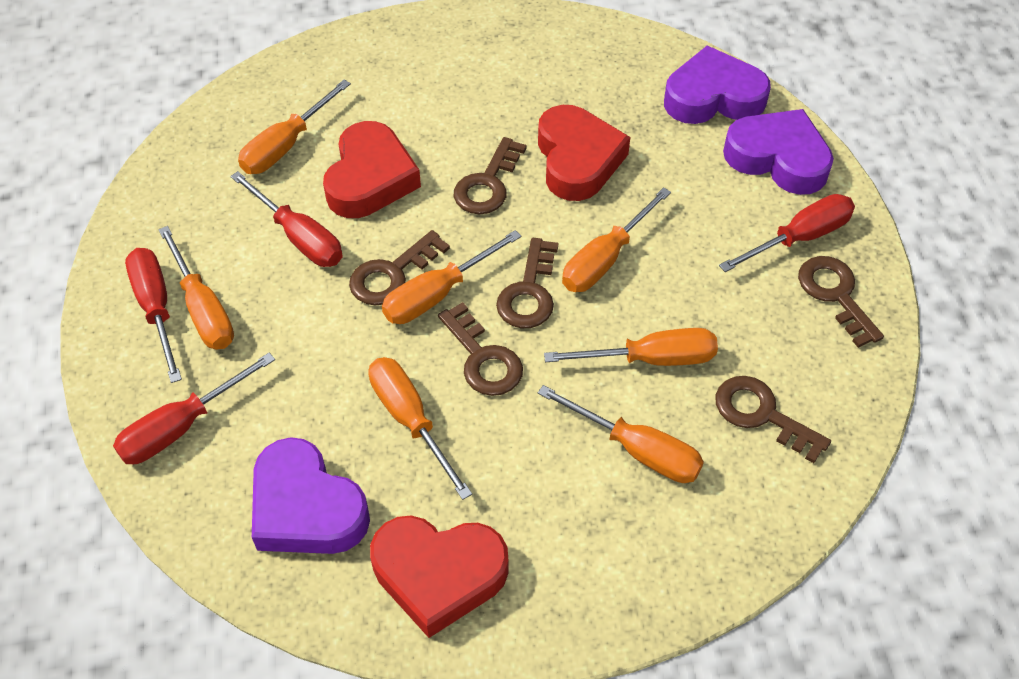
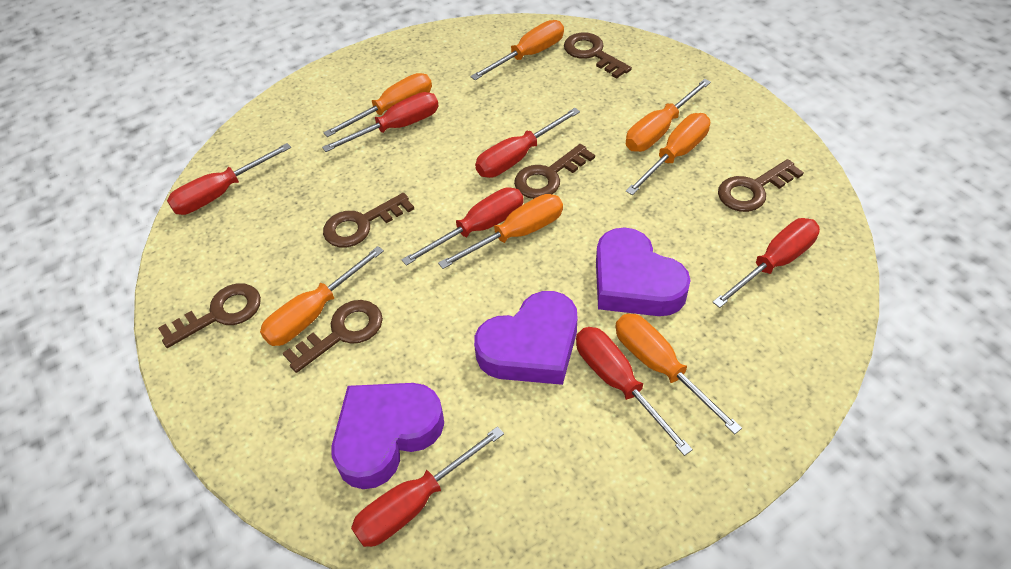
red heart: 3 -> 0
red screwdriver: 4 -> 7

